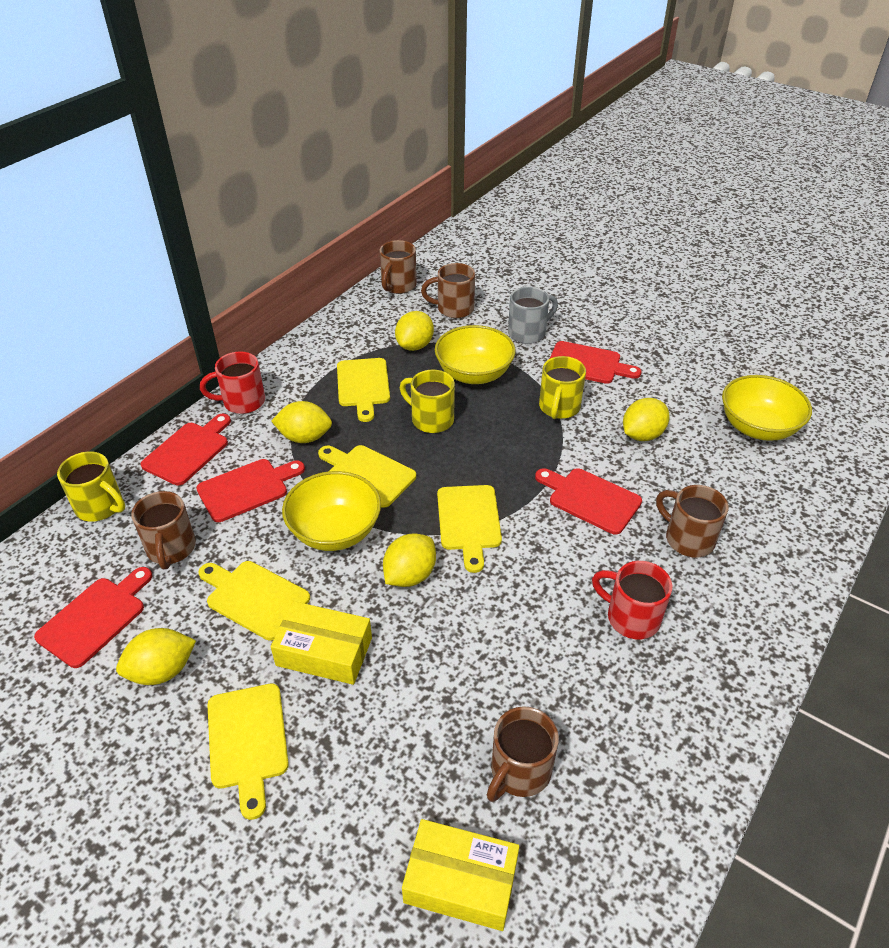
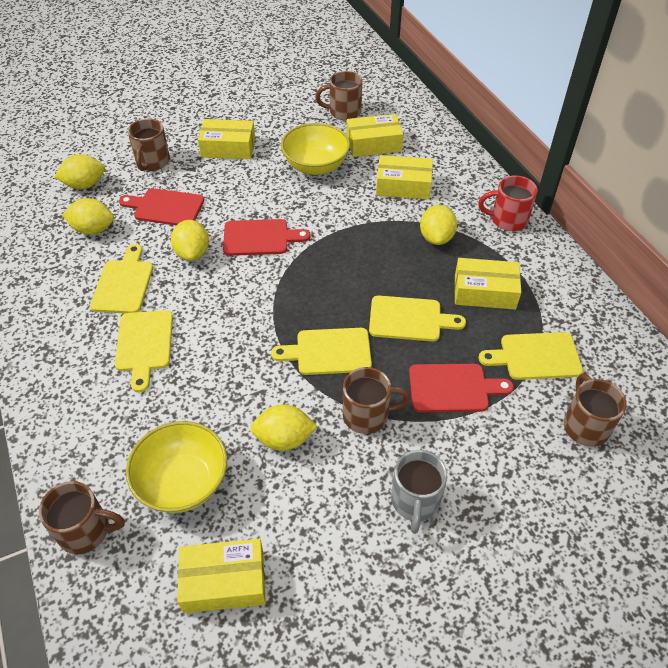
red cutting board: 5 -> 3
red mug: 2 -> 1
yellow bowl: 3 -> 2
yellow box: 2 -> 5
yellow mug: 3 -> 0

